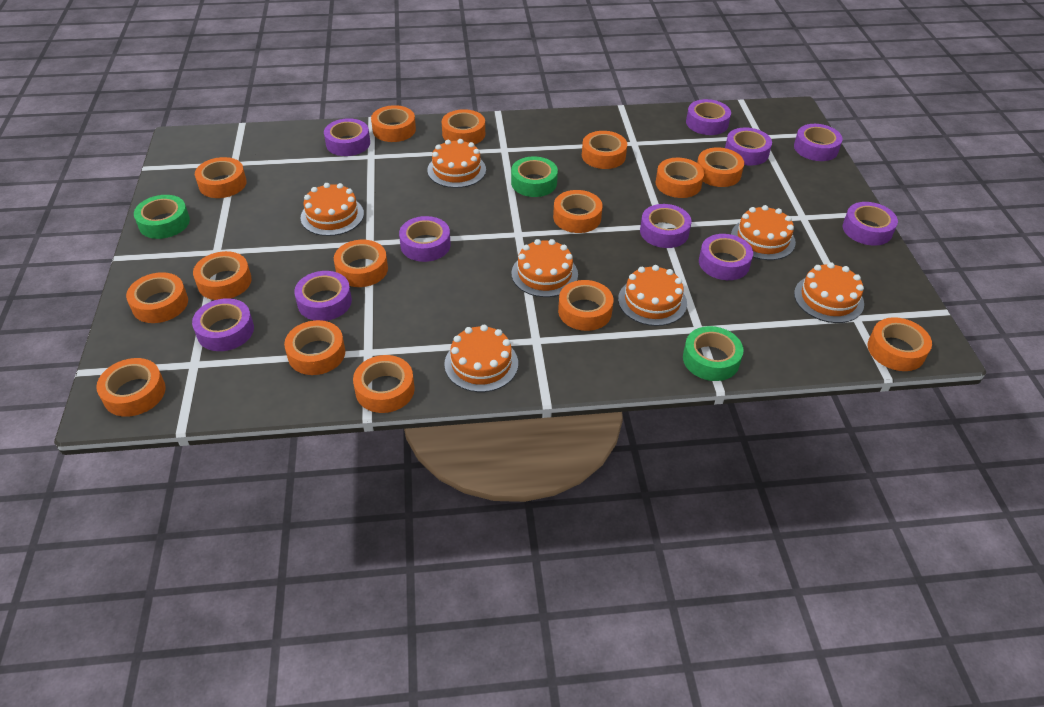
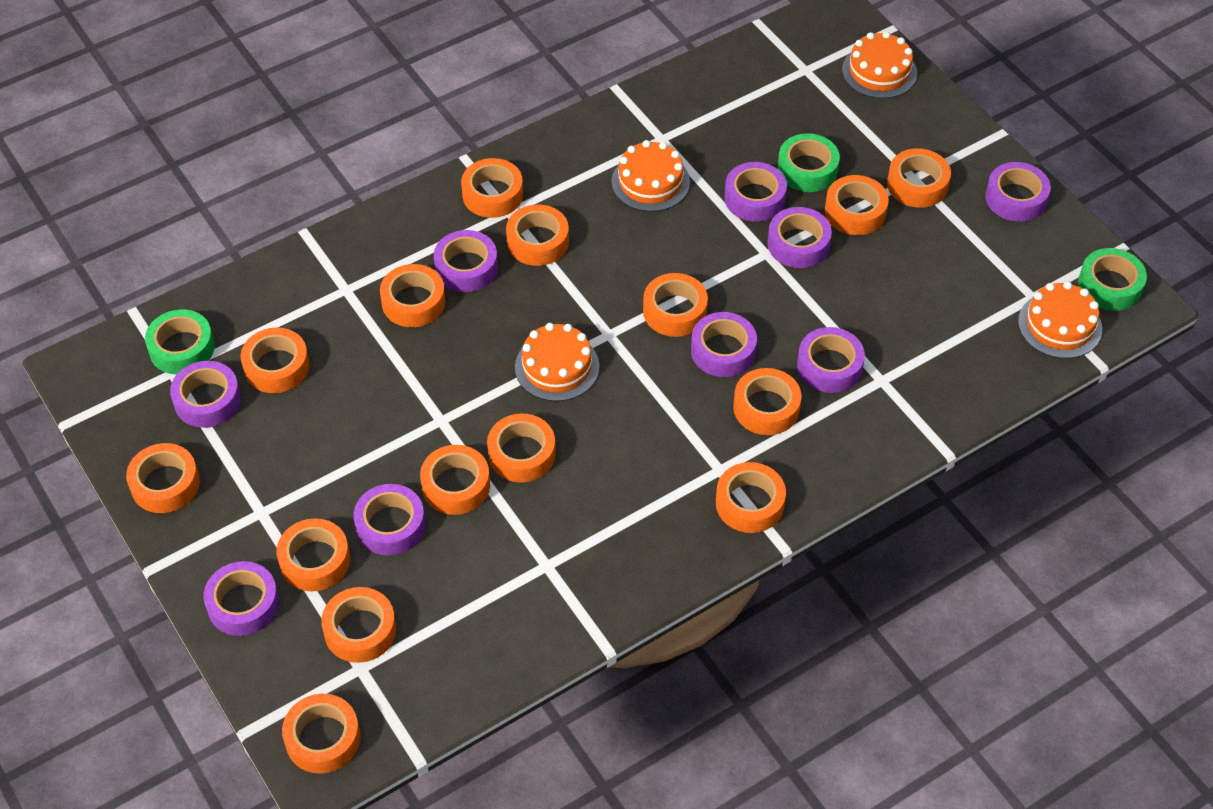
orange cake: 7 -> 4
purple tape: 10 -> 9

